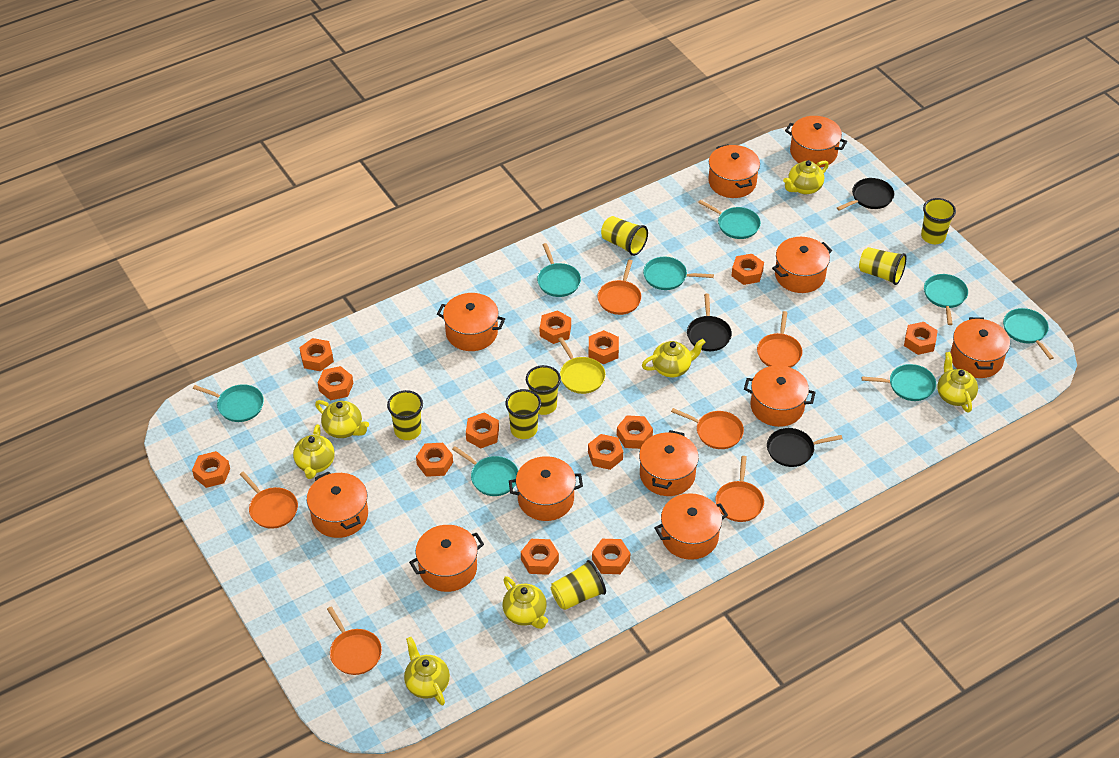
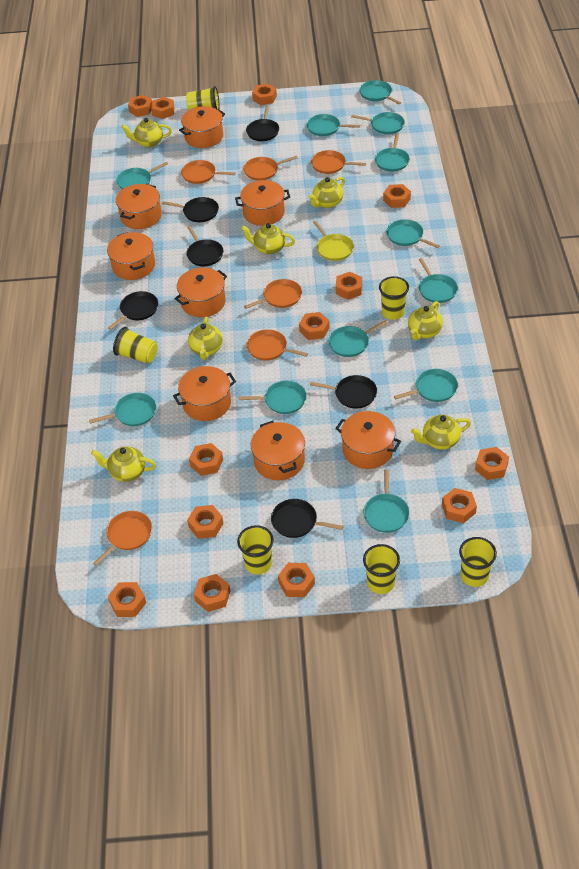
black pan: 3 -> 6
orange pot: 11 -> 8
turquoise pan: 8 -> 12
yellow cup: 7 -> 6

